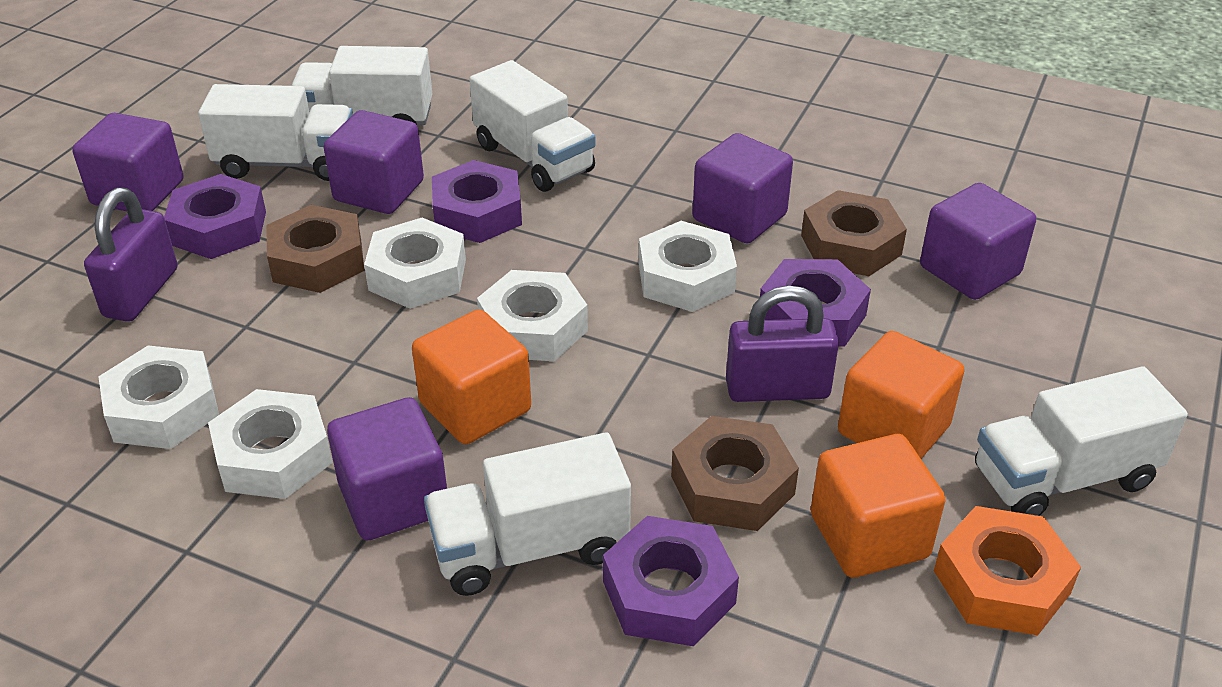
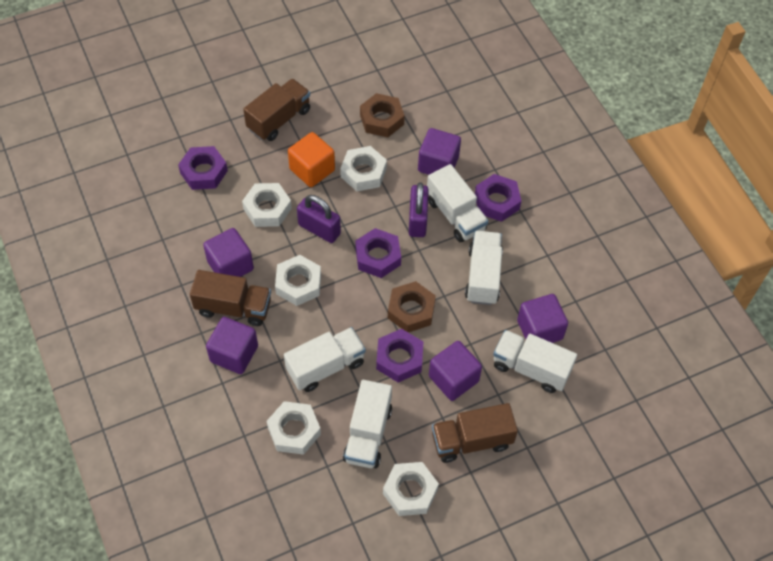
brown nut: 3 -> 2
brown truck: 0 -> 3
orange cube: 3 -> 1
orange nut: 1 -> 0

